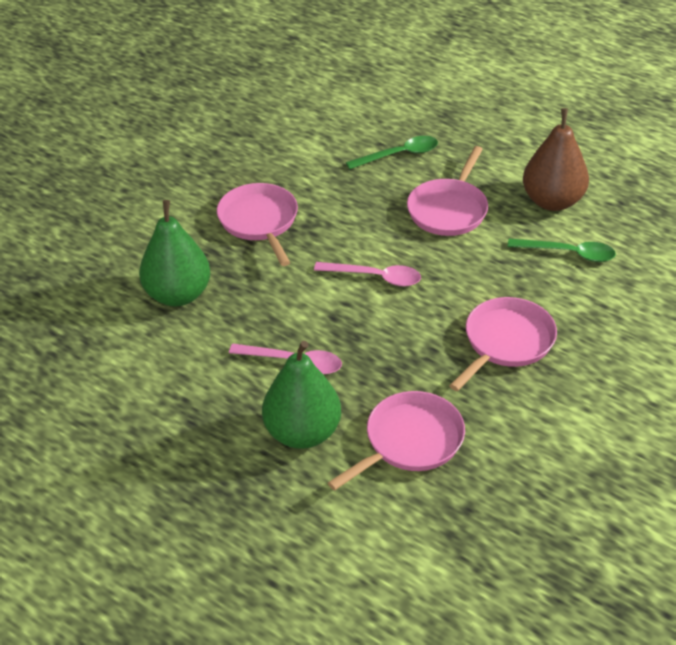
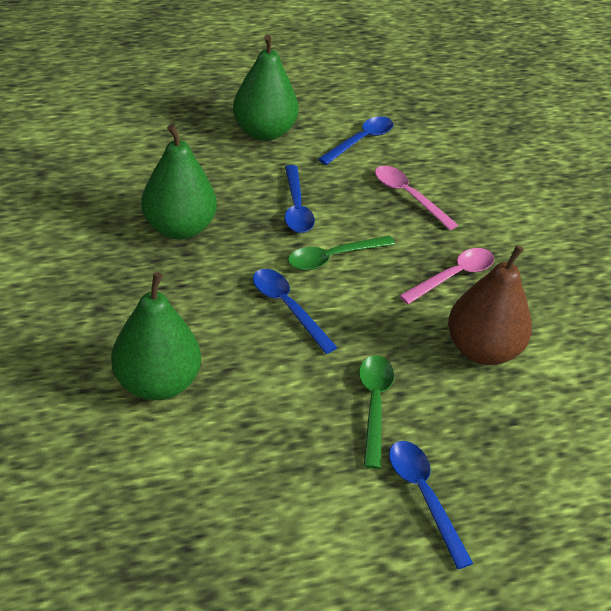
blue spoon: 0 -> 4
green pear: 2 -> 3
pink pan: 4 -> 0

